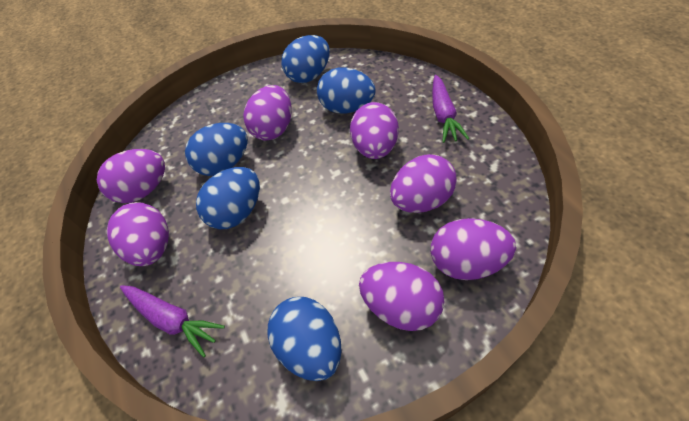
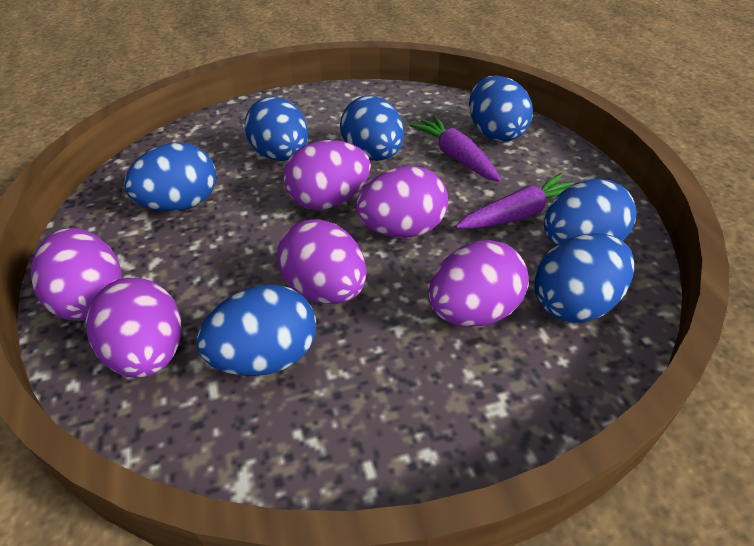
blue egg: 5 -> 7
purple egg: 7 -> 6

